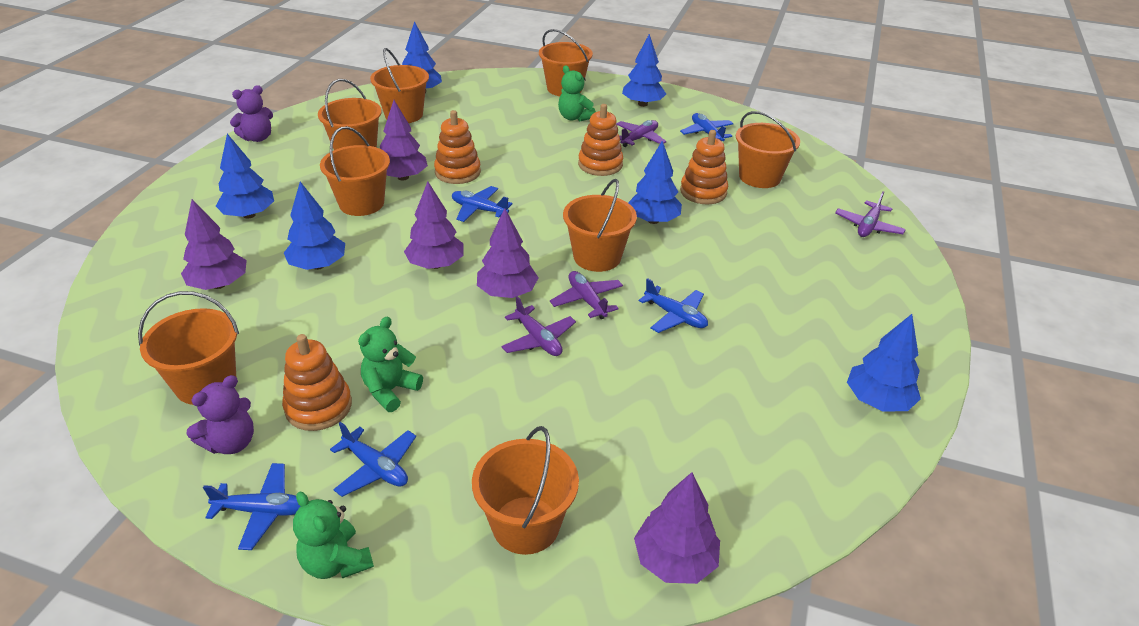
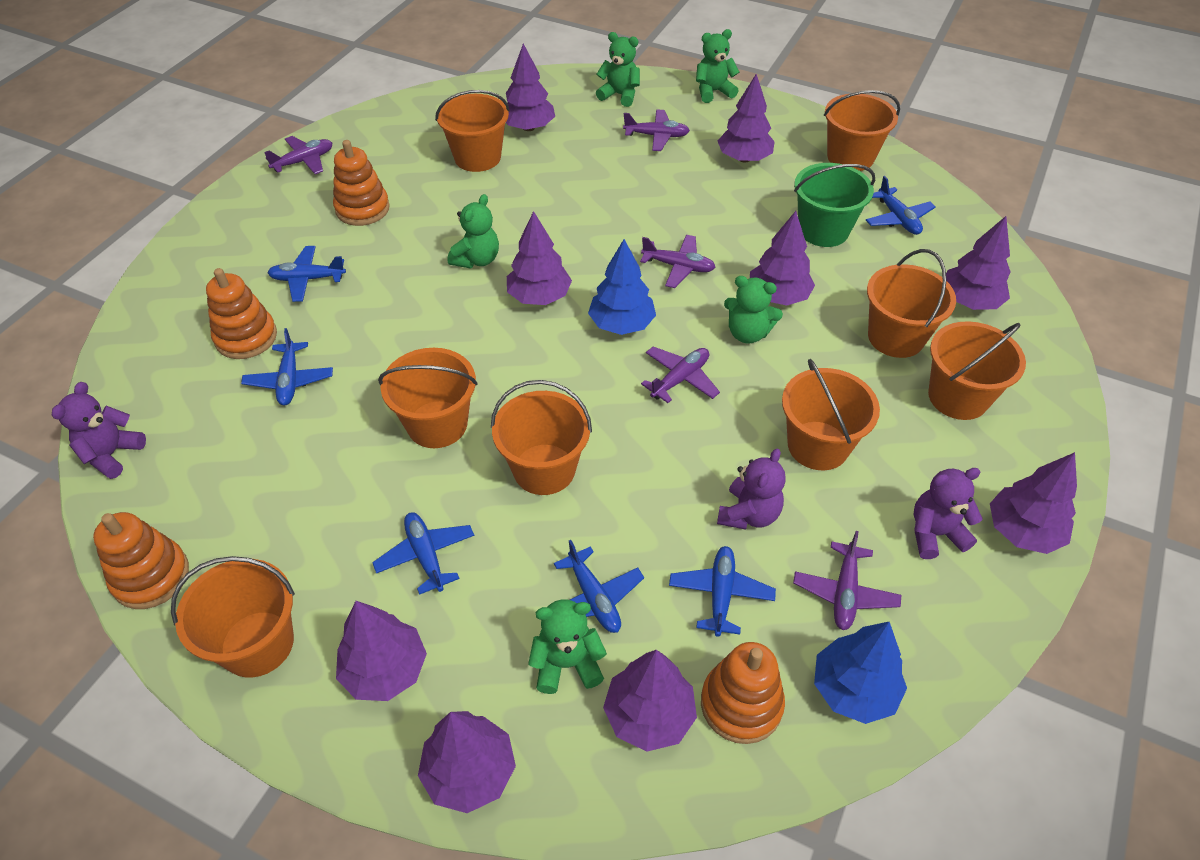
blue plane: 5 -> 6
blue tree: 6 -> 2
green bucket: 0 -> 1
green teddy bear: 3 -> 5
purple plane: 4 -> 5
purple teddy bear: 2 -> 3
purple tree: 5 -> 9

